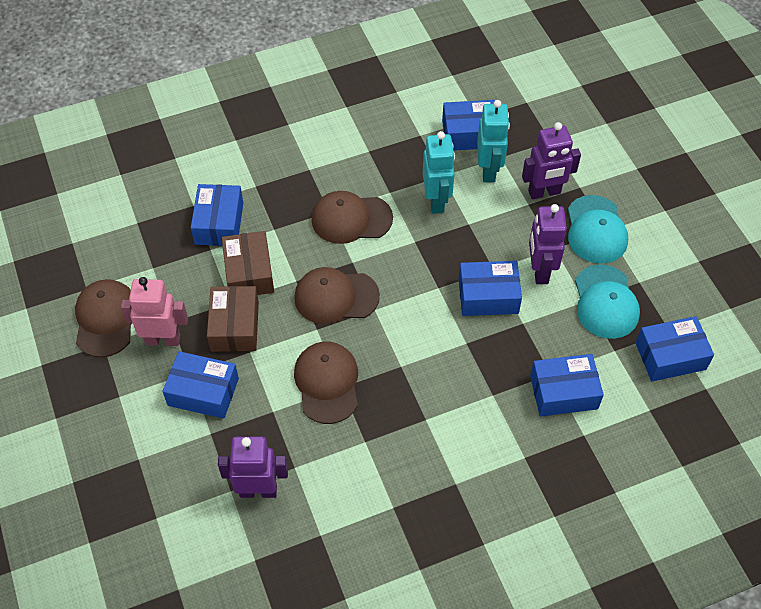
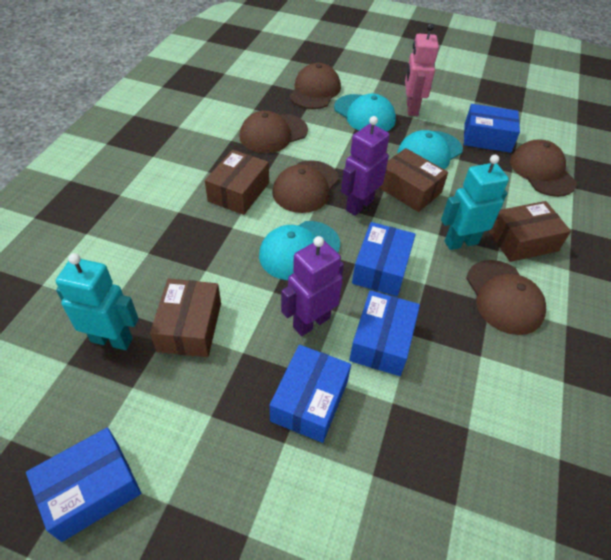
blue box: 6 -> 5
brown box: 2 -> 4
brown cap: 4 -> 5
purple robot: 3 -> 2
turquoise cap: 2 -> 3

